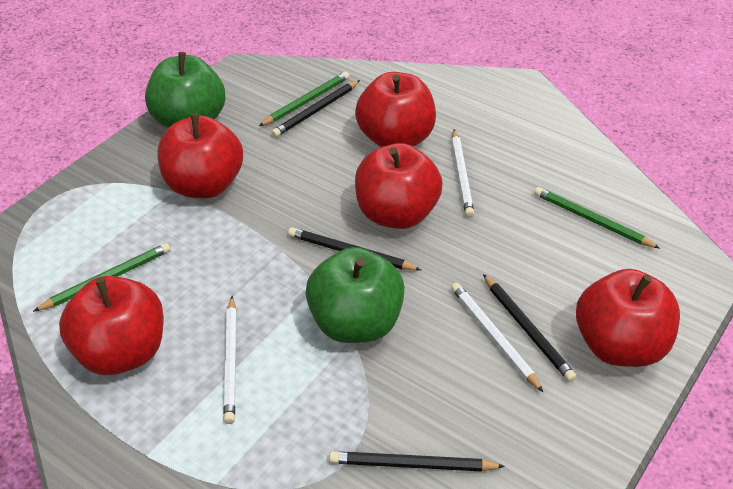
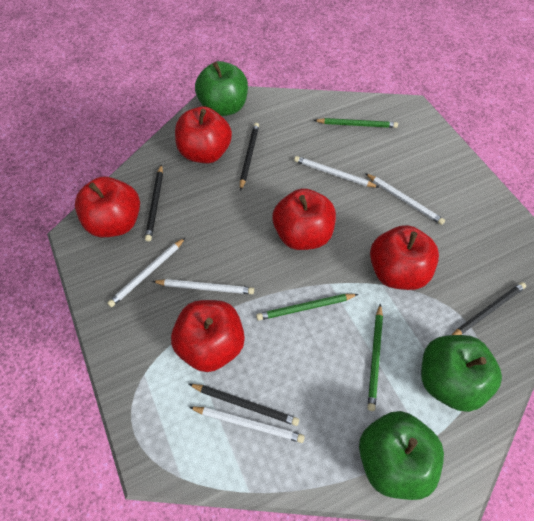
green apple: 2 -> 3
white pencil: 3 -> 5

